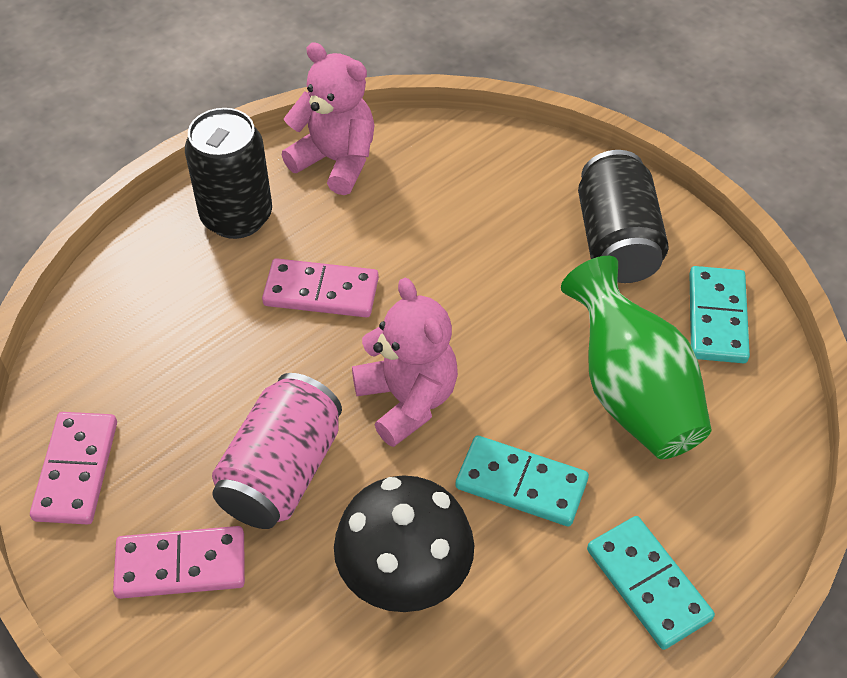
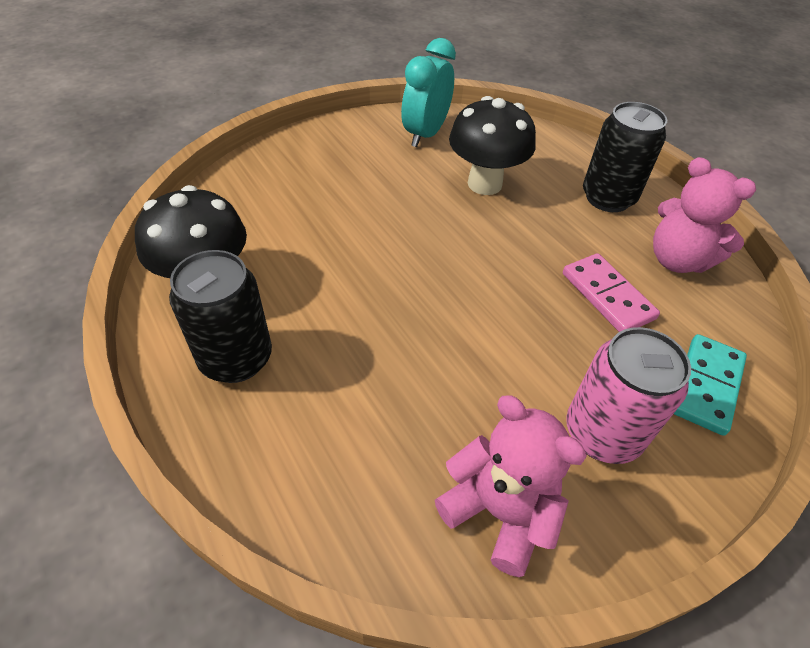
black mushroom: 1 -> 2
green vase: 1 -> 0
pink domino: 3 -> 1
turquoise clock: 0 -> 1
turquoise domino: 3 -> 1

